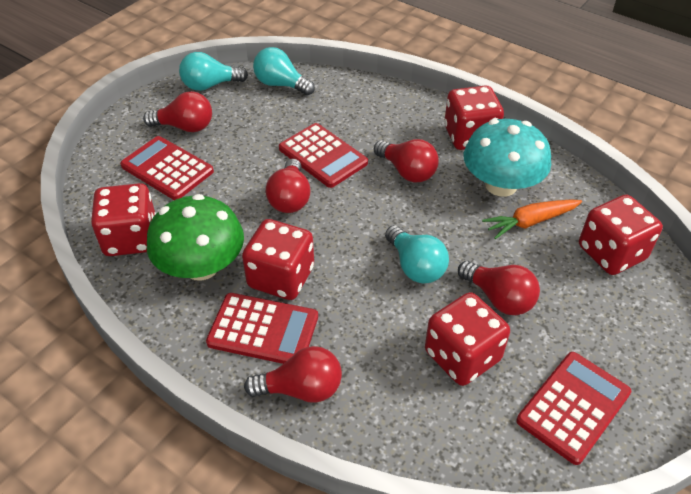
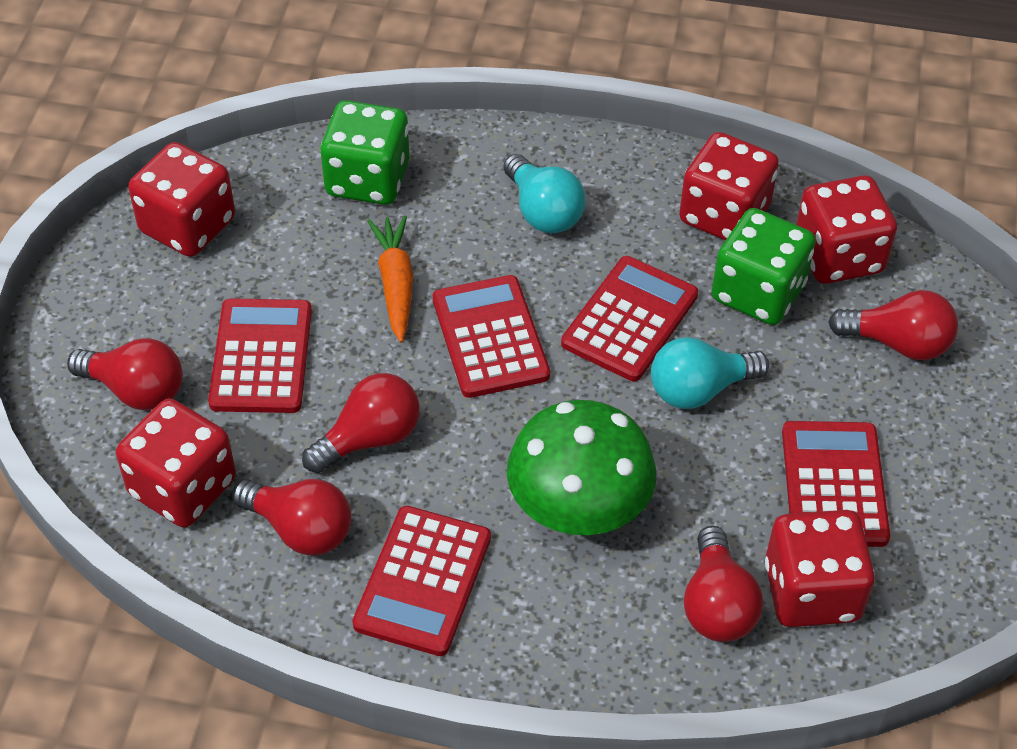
green dice: 0 -> 2
red calculator: 4 -> 5
turquoise light bulb: 3 -> 2
turquoise mushroom: 1 -> 0

